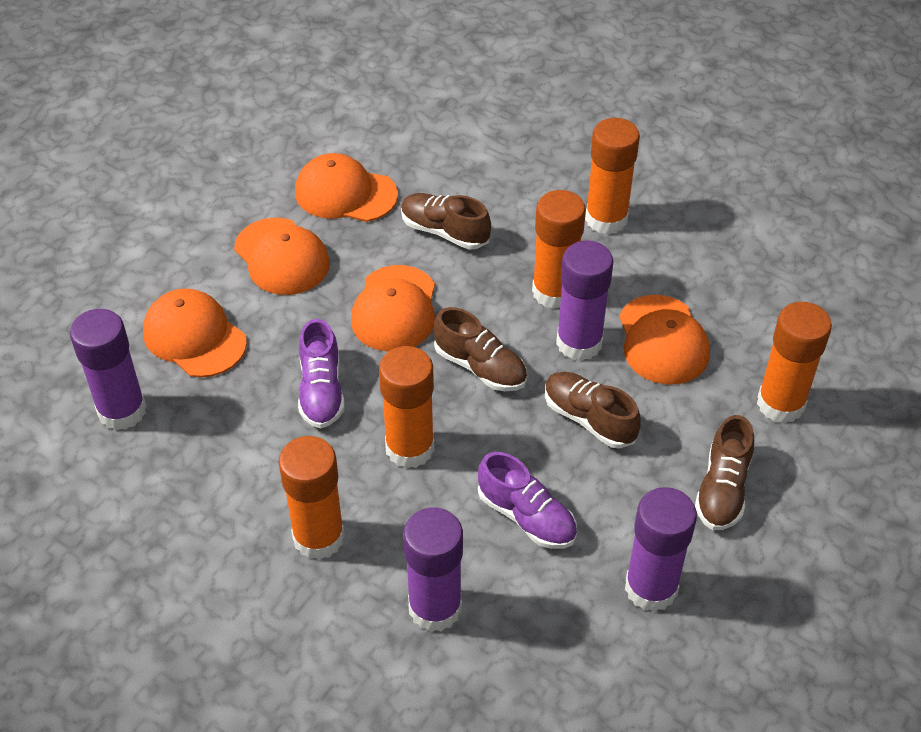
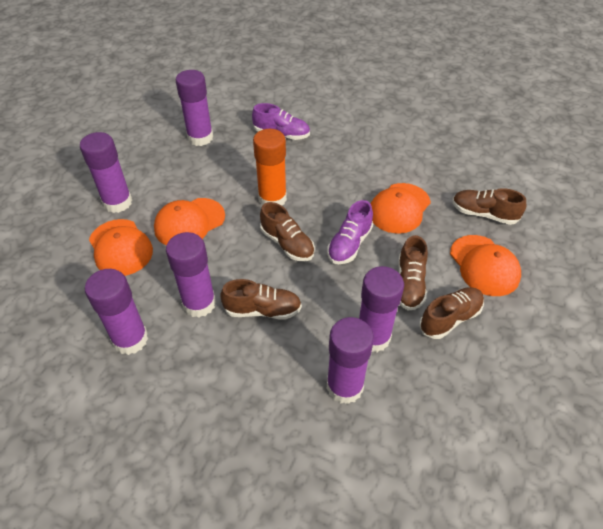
brown shoe: 4 -> 5
orange cap: 5 -> 4
orange glue stick: 5 -> 1
purple glue stick: 4 -> 6

